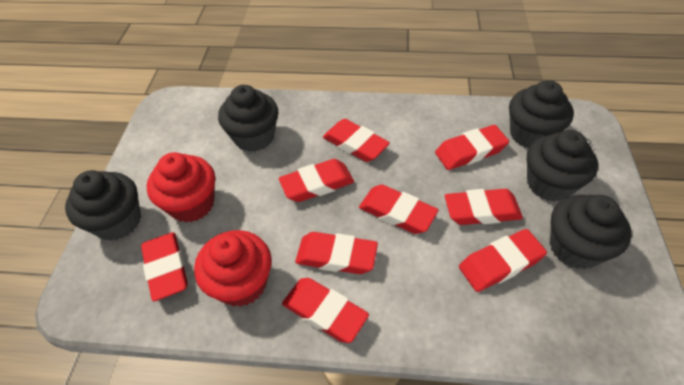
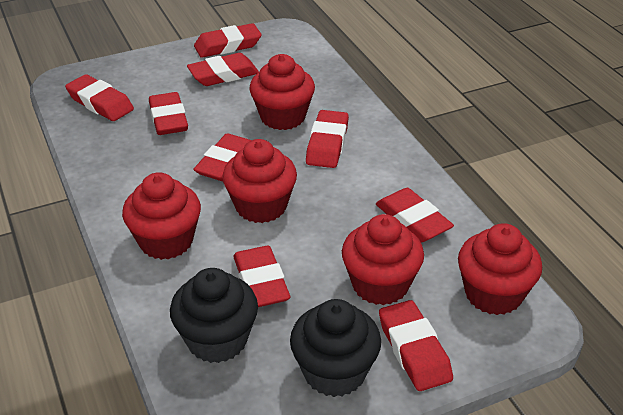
black cupcake: 5 -> 2
red cupcake: 2 -> 5

